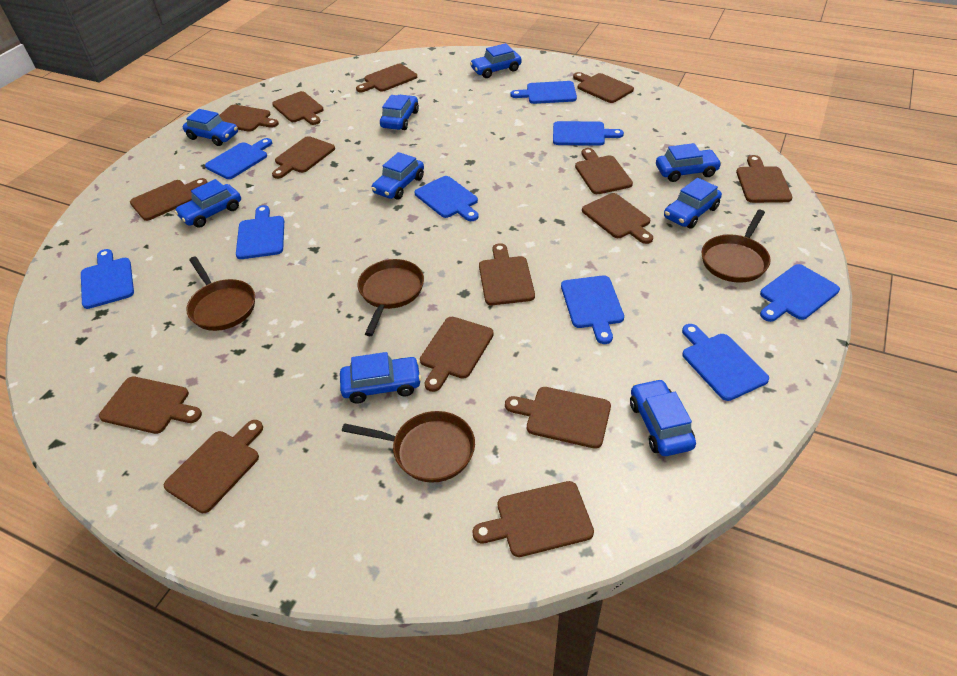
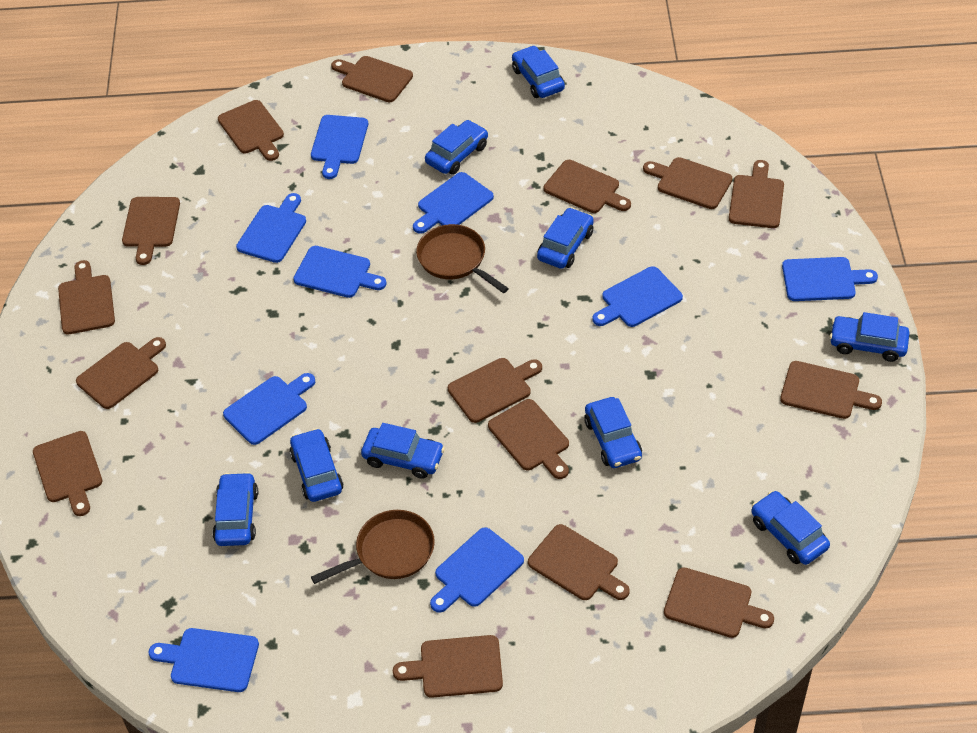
brown pan: 4 -> 2

